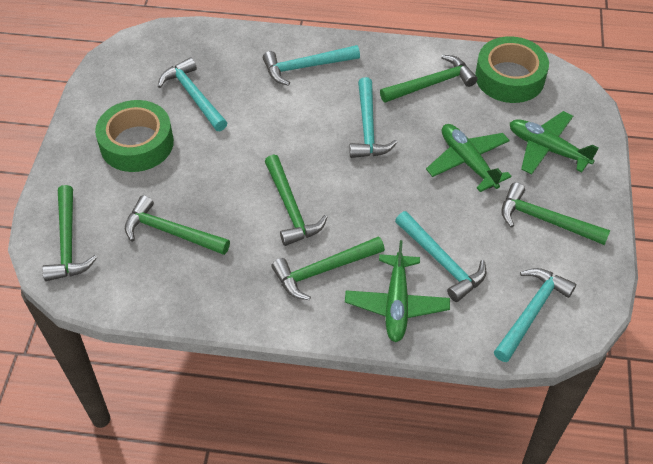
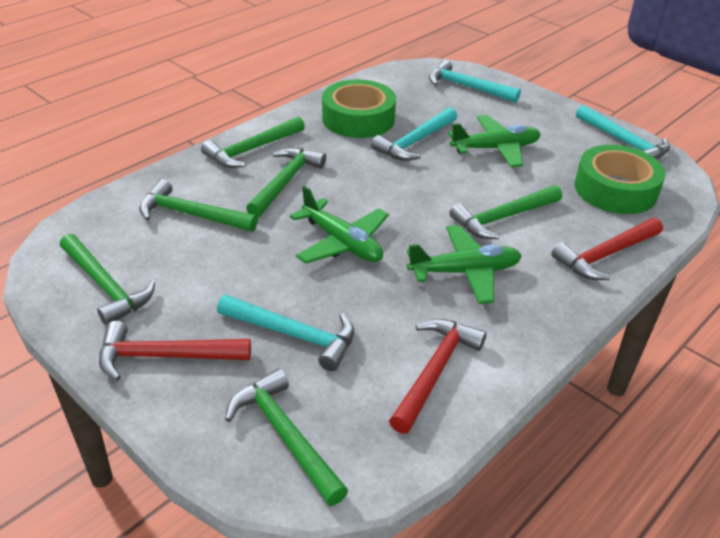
red hammer: 0 -> 3
turquoise hammer: 5 -> 4

